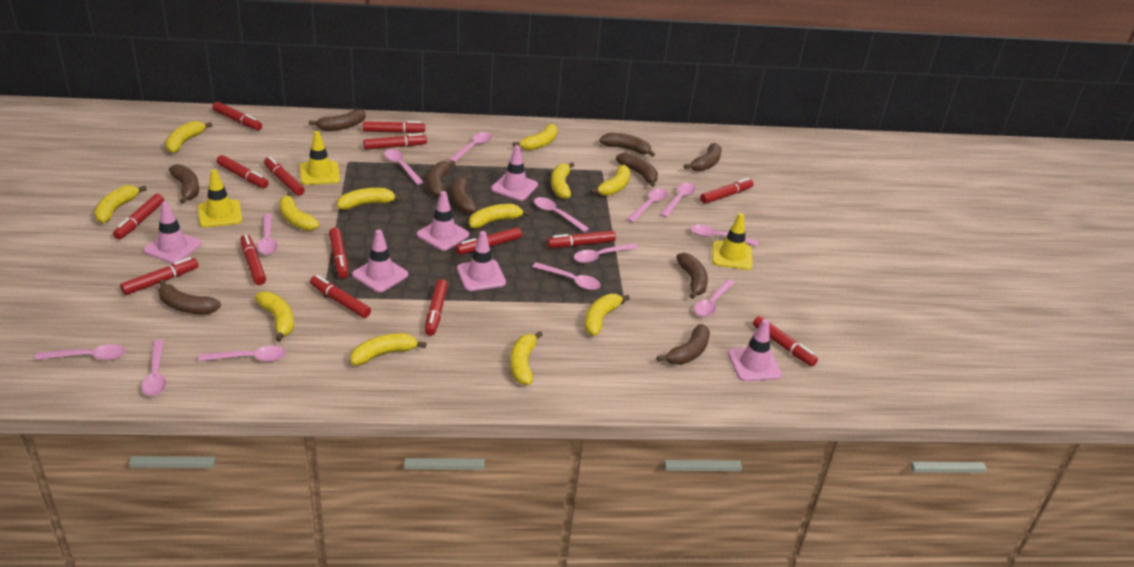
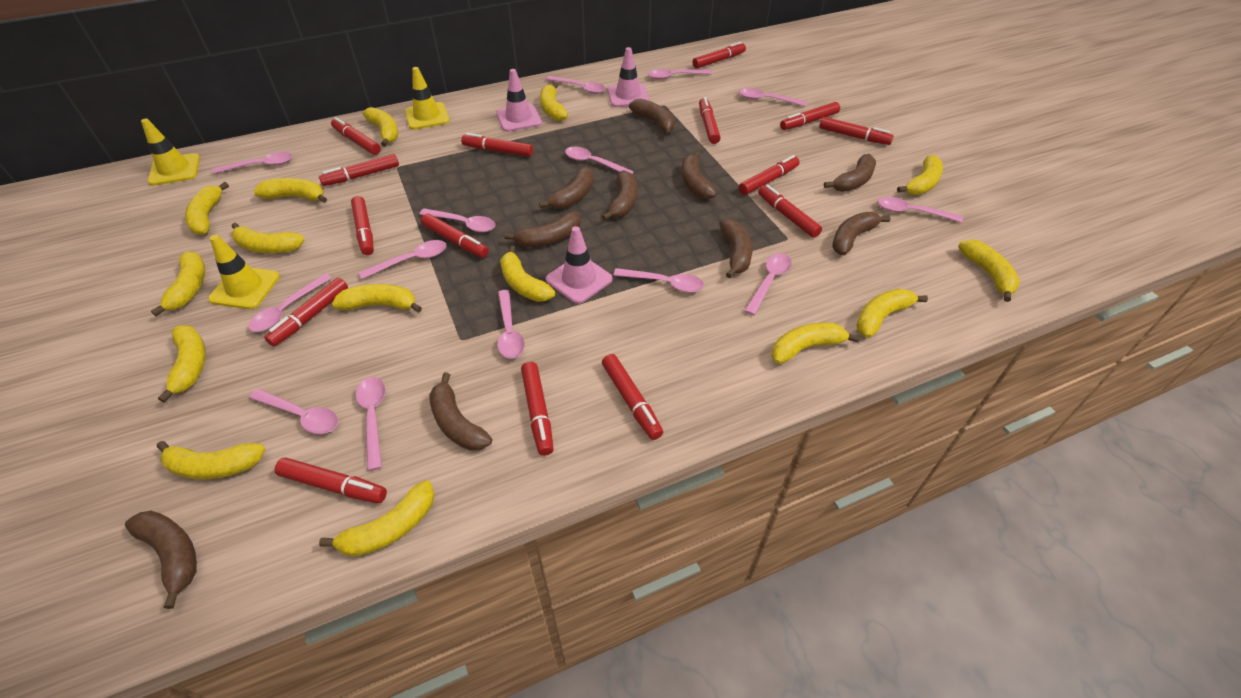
pink spoon: 13 -> 14
pink traffic cone: 6 -> 3
yellow banana: 12 -> 15

